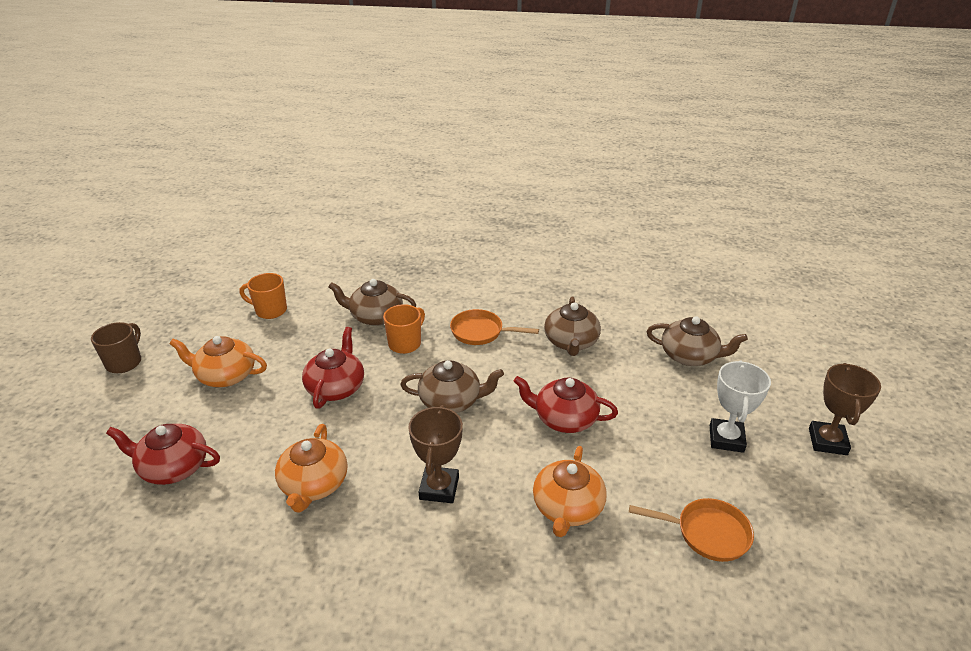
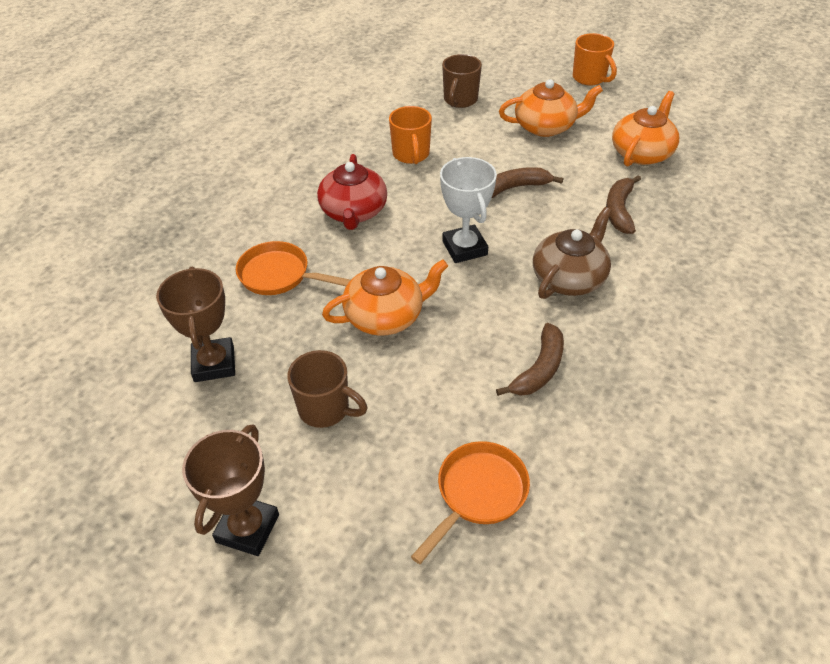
brown banana: 0 -> 3
brown mug: 1 -> 2
brown teapot: 4 -> 1
red teapot: 3 -> 1

